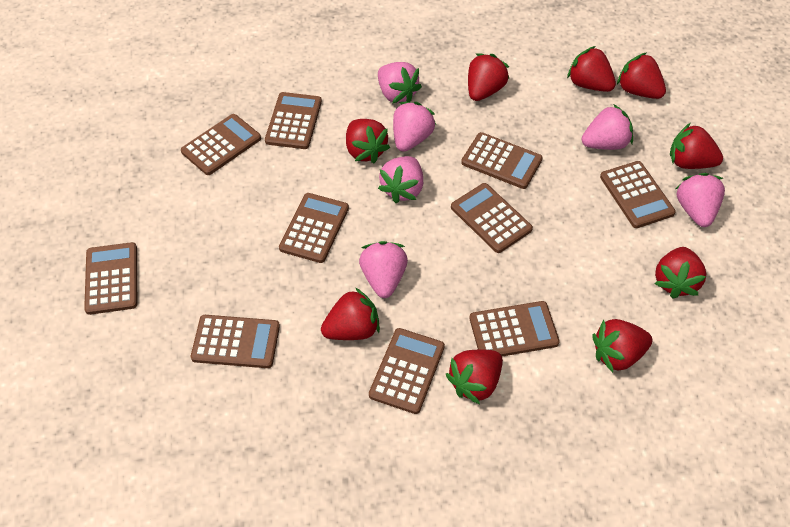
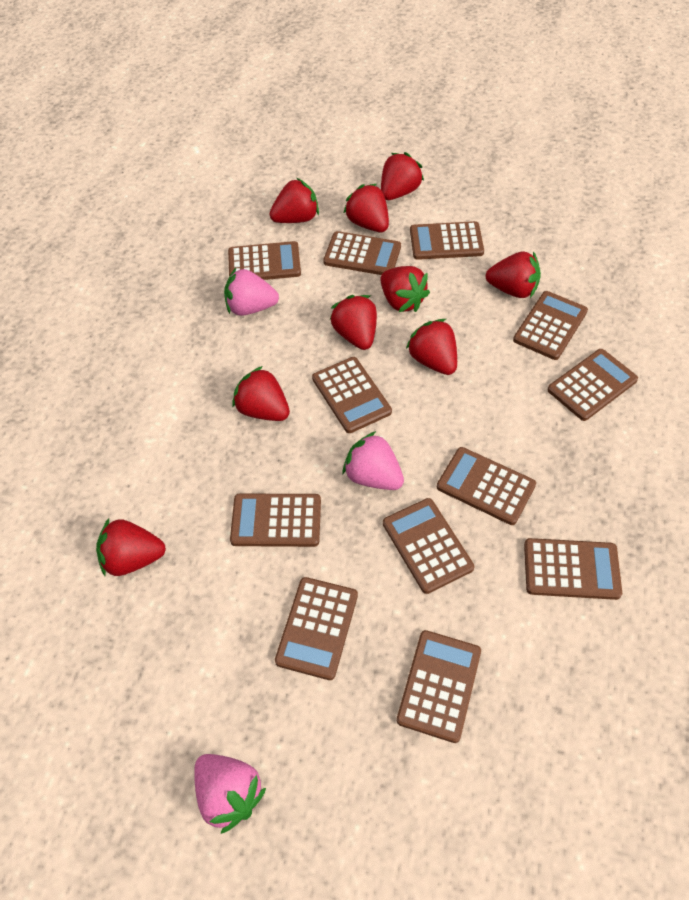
brown calculator: 10 -> 12
pink strawberry: 6 -> 3

